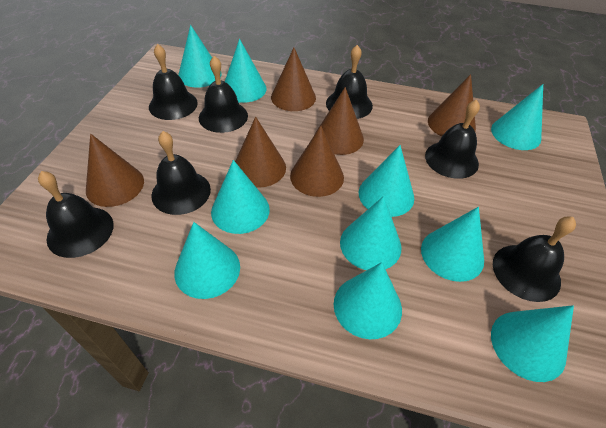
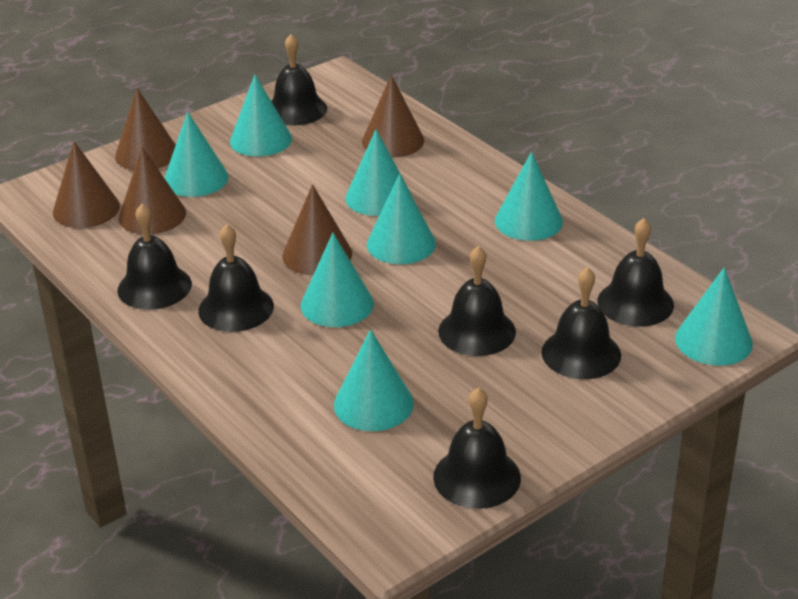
brown cone: 6 -> 5
turquoise cone: 10 -> 8

